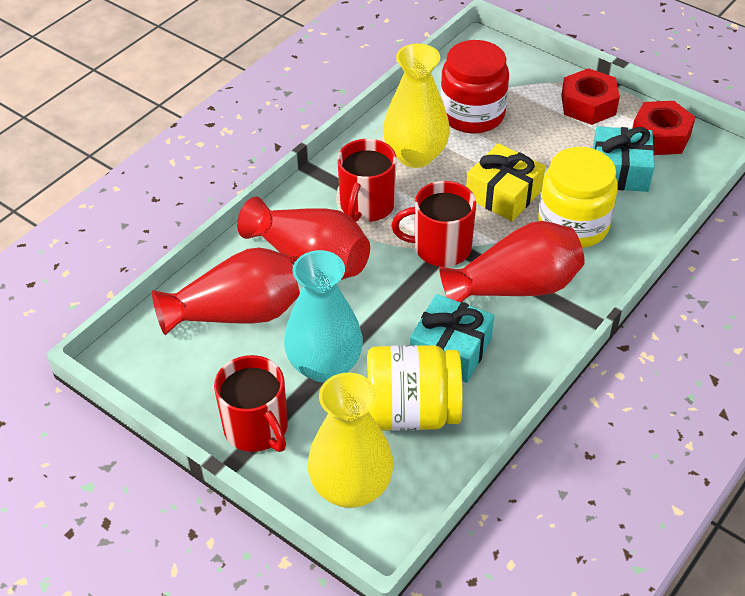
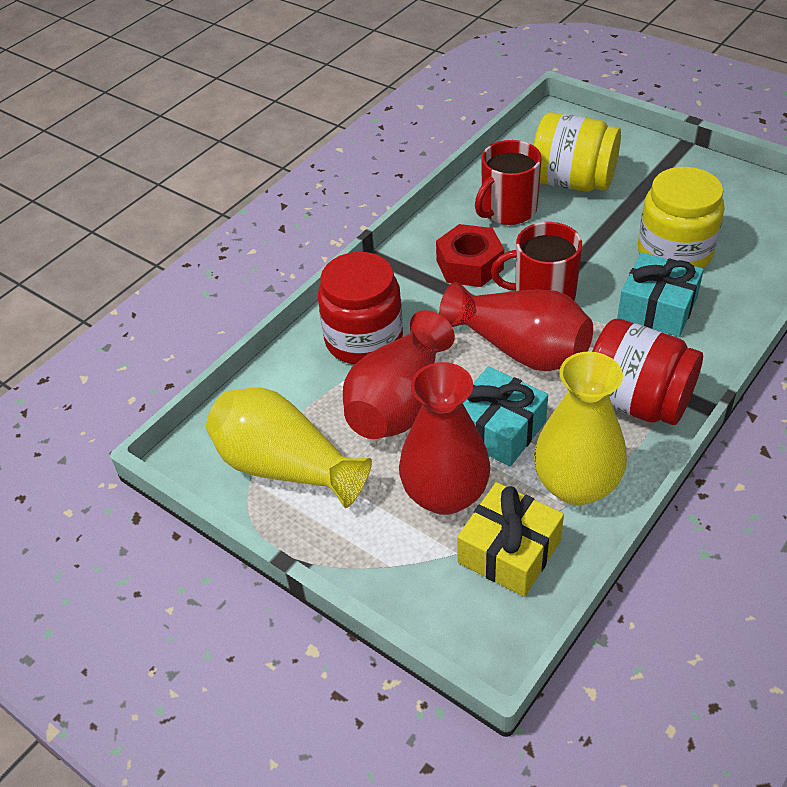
red jar: 1 -> 2
red mug: 3 -> 2
red nut: 2 -> 1
turquoise vase: 1 -> 0

